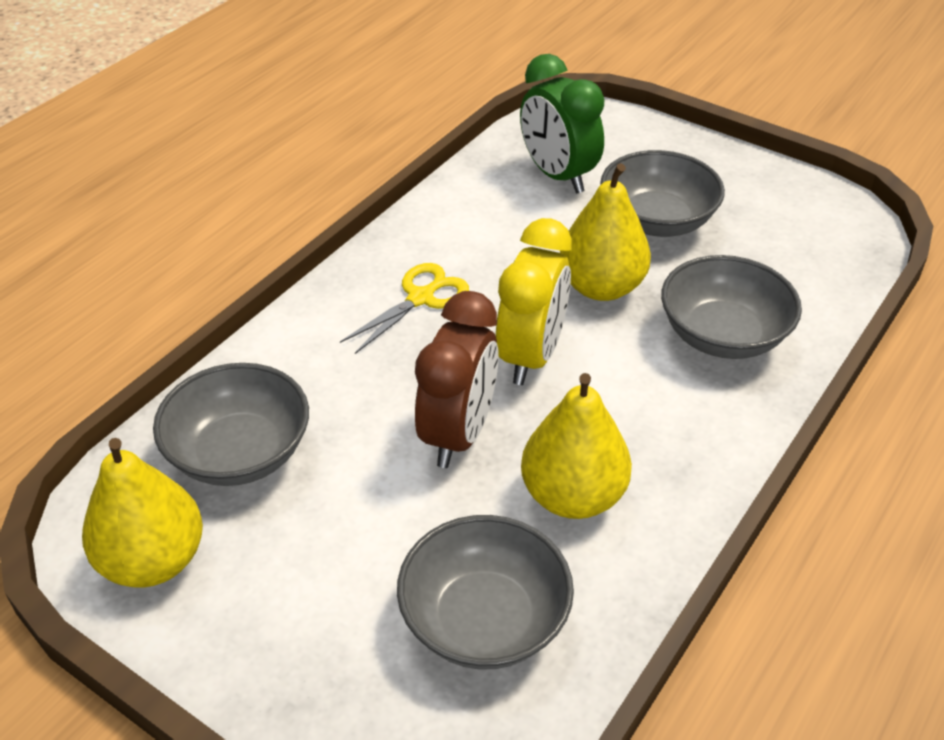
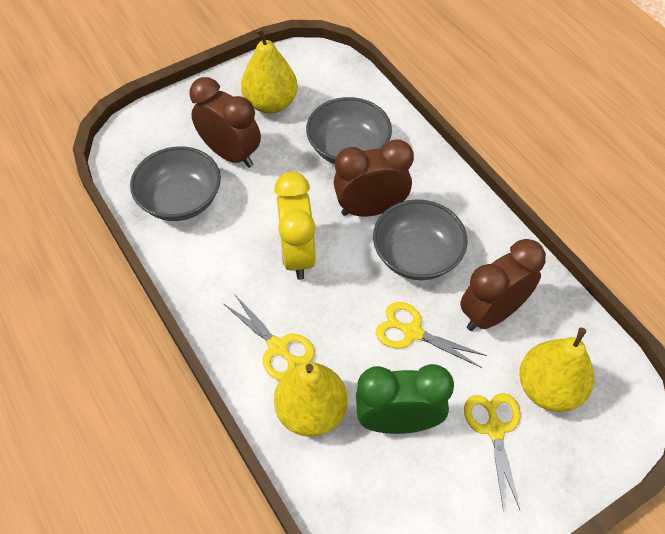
brown clock: 1 -> 3
grey bowl: 4 -> 3
yellow scissors: 1 -> 3

